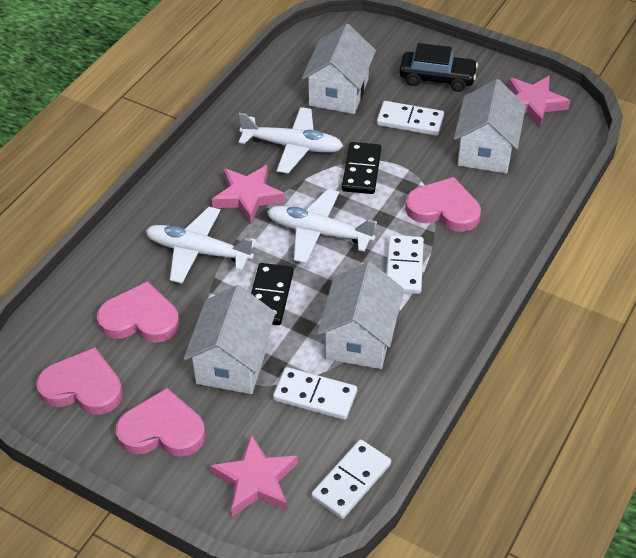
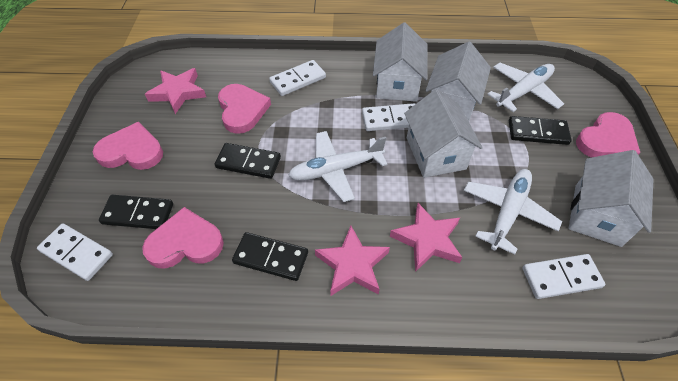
black car: 1 -> 0
black domino: 2 -> 4

